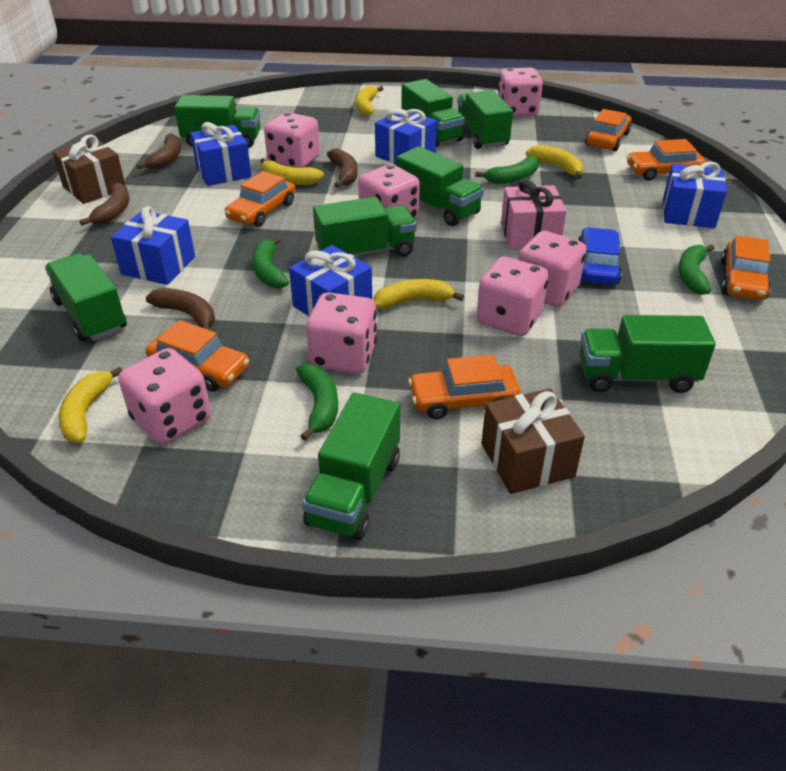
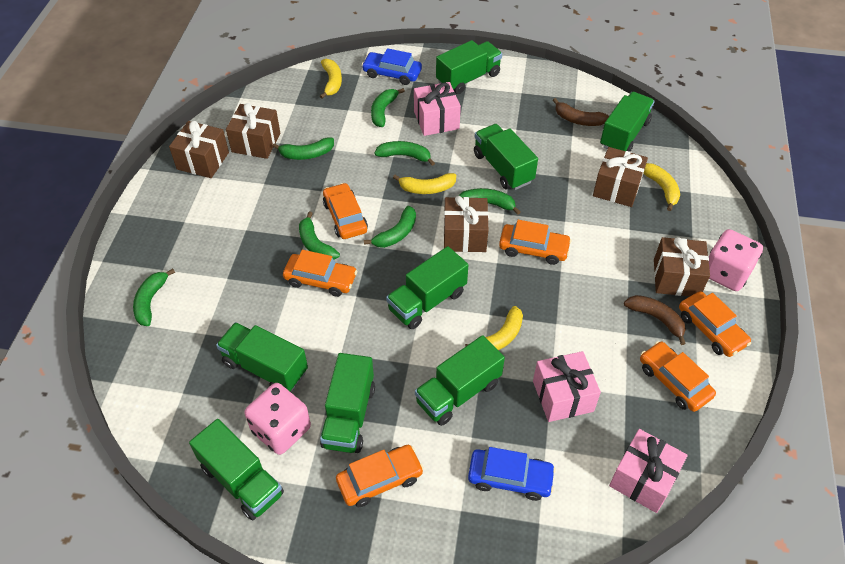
blue car: 1 -> 2
blue gift: 5 -> 0
brown banana: 4 -> 2
brown gift: 2 -> 5
green banana: 4 -> 7
pink dice: 7 -> 2
pink gift: 1 -> 3
yellow banana: 5 -> 4

